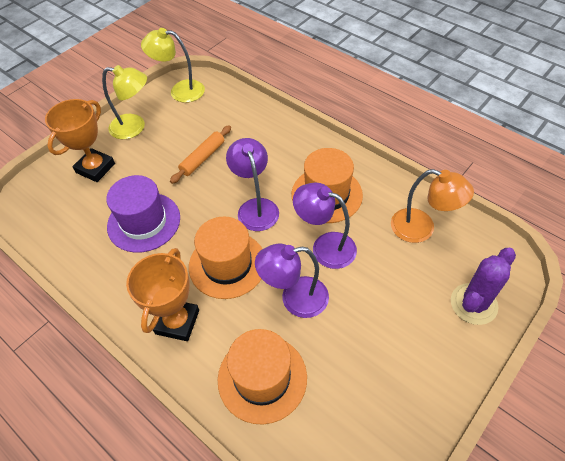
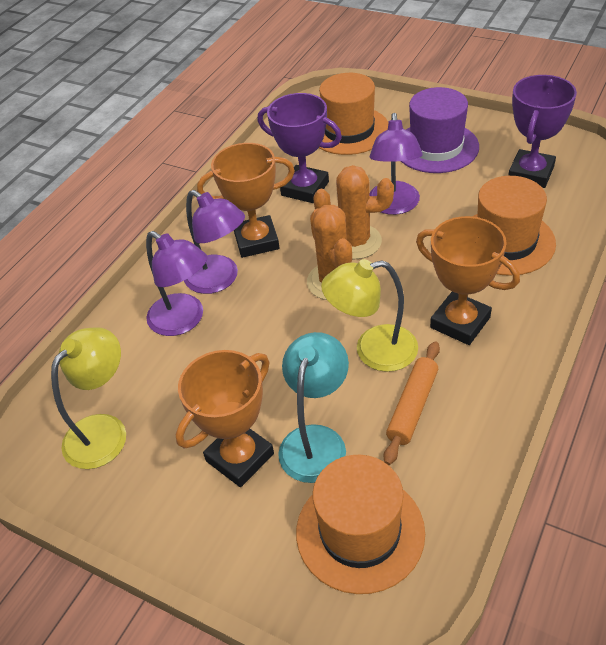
orange cactus: 0 -> 2
orange lamp: 1 -> 0
orange trophy: 2 -> 3
purple cactus: 1 -> 0
purple trophy: 0 -> 2
turquoise lamp: 0 -> 1

